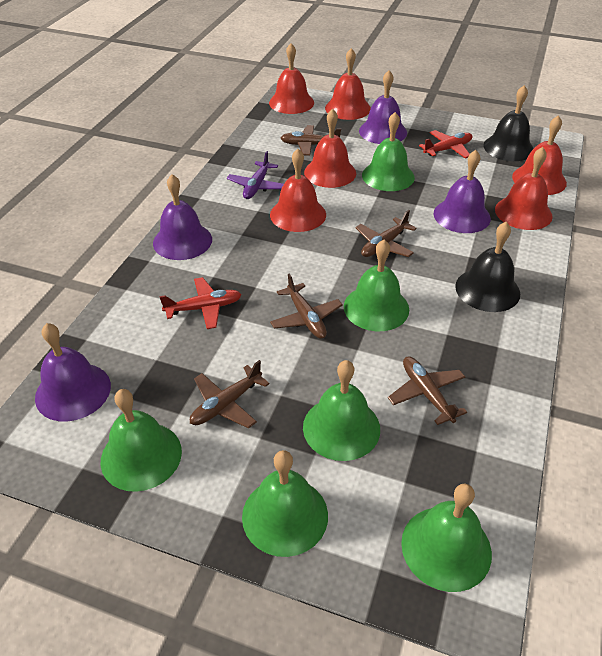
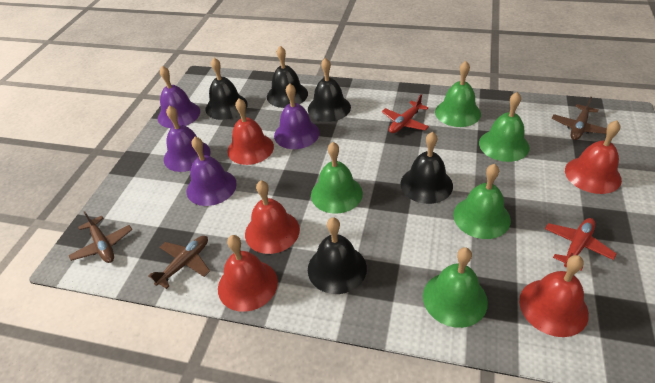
black bell: 2 -> 5
brown plane: 5 -> 3
green bell: 6 -> 5
purple plane: 1 -> 0
red bell: 6 -> 5

